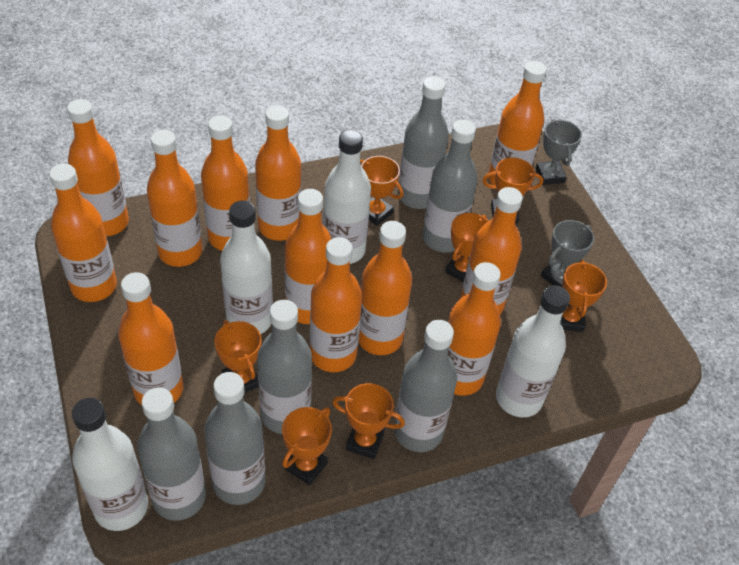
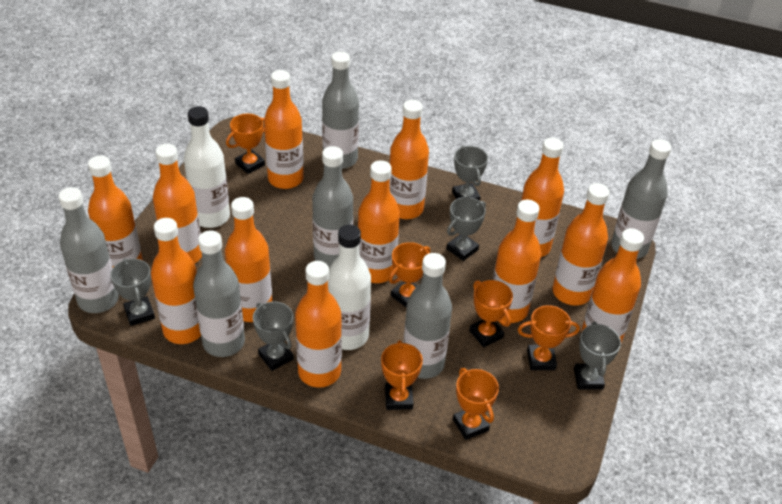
grey trophy: 2 -> 5
orange trophy: 7 -> 6
white bottle: 4 -> 2

